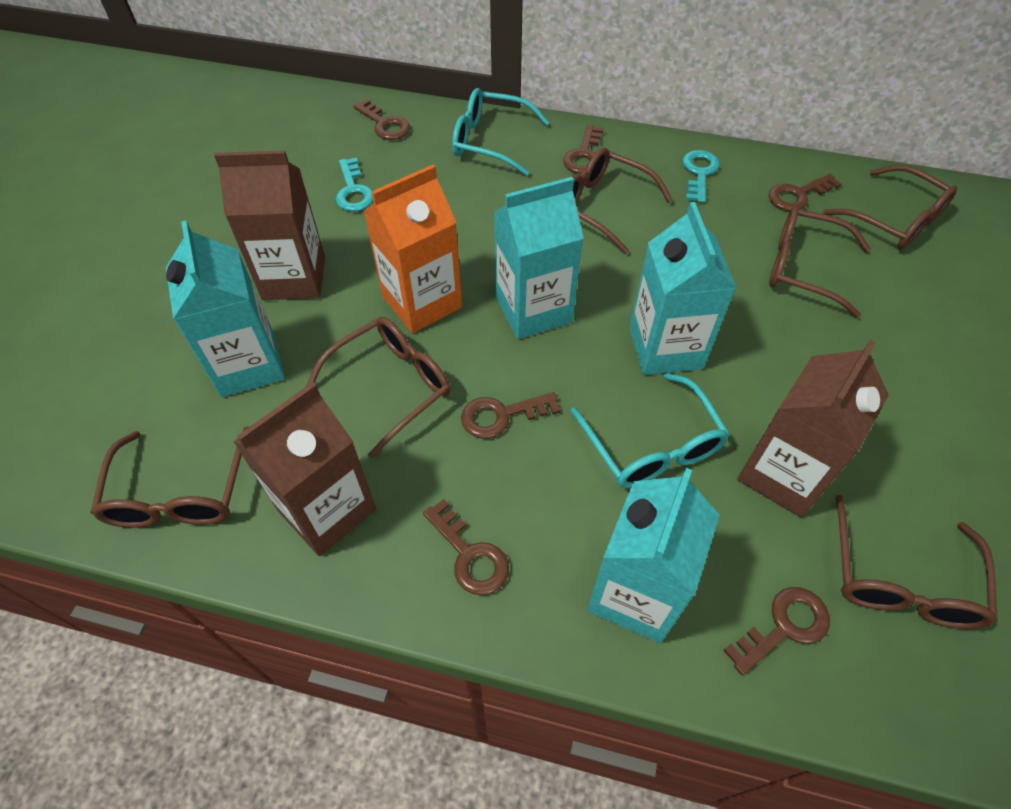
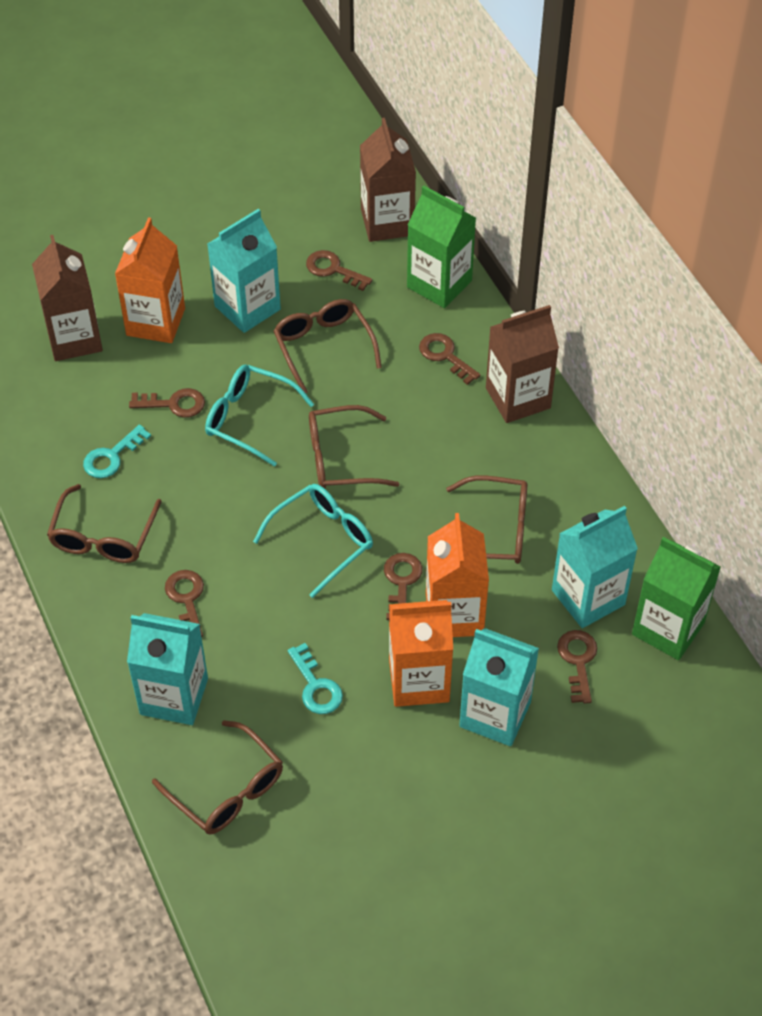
brown glasses: 6 -> 5
green carton: 0 -> 2
orange carton: 1 -> 3

